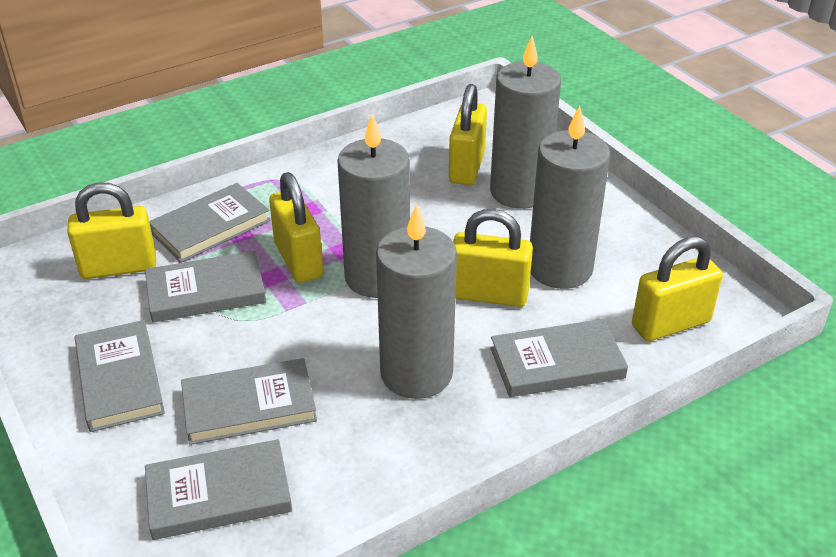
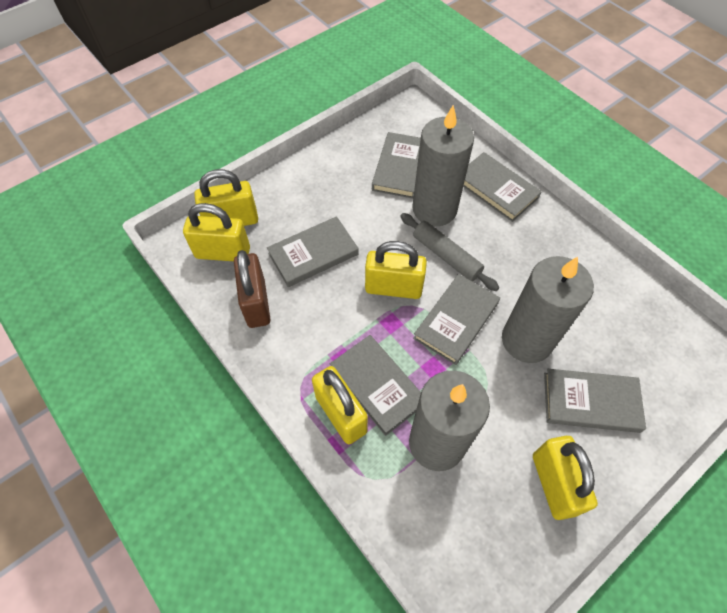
brown padlock: 0 -> 1
grey candle: 4 -> 3
grey rolling pin: 0 -> 1

